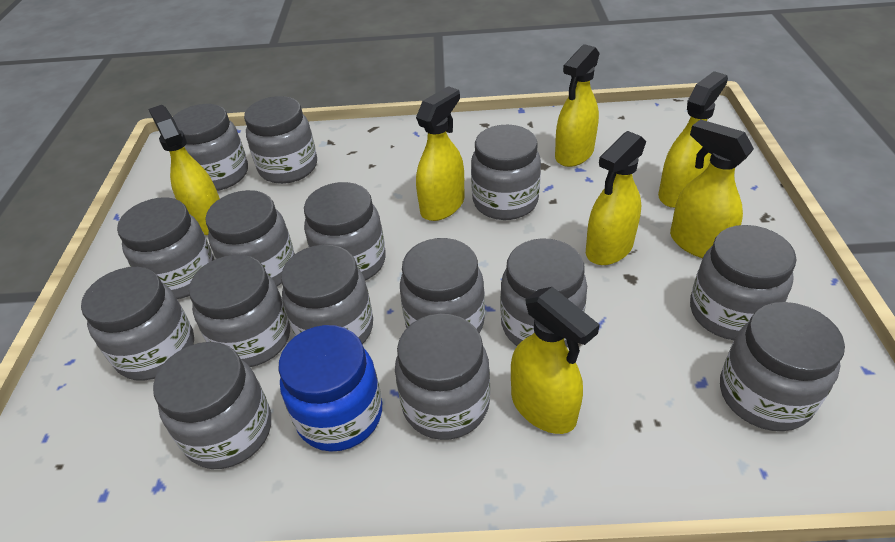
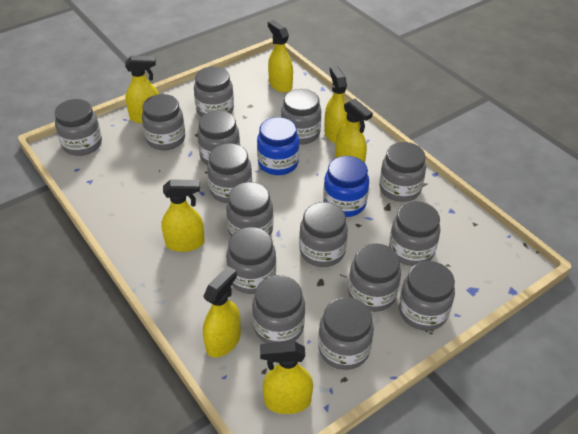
blue jar: 1 -> 2

